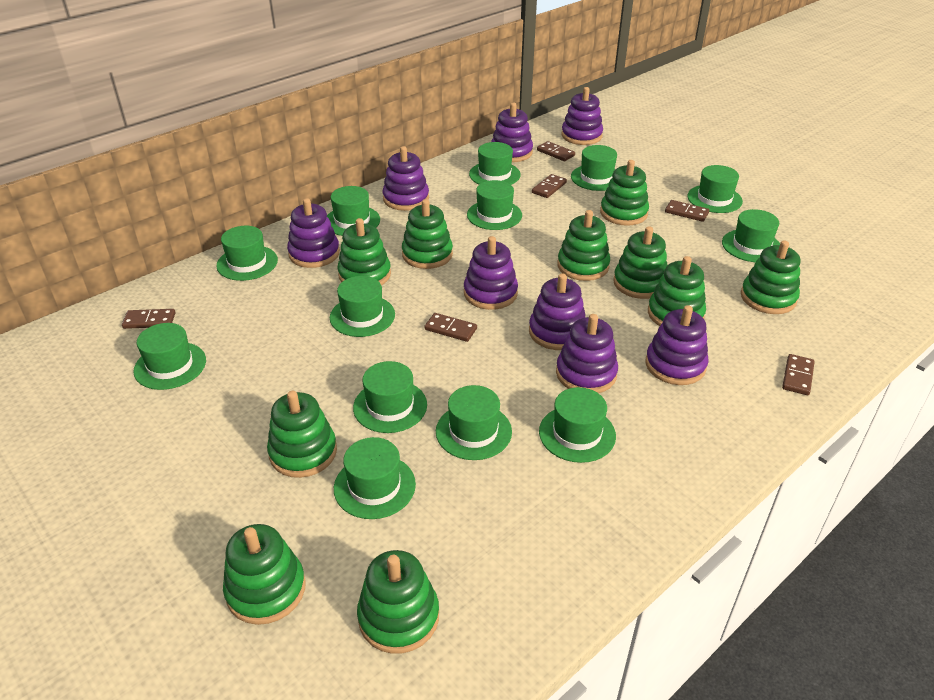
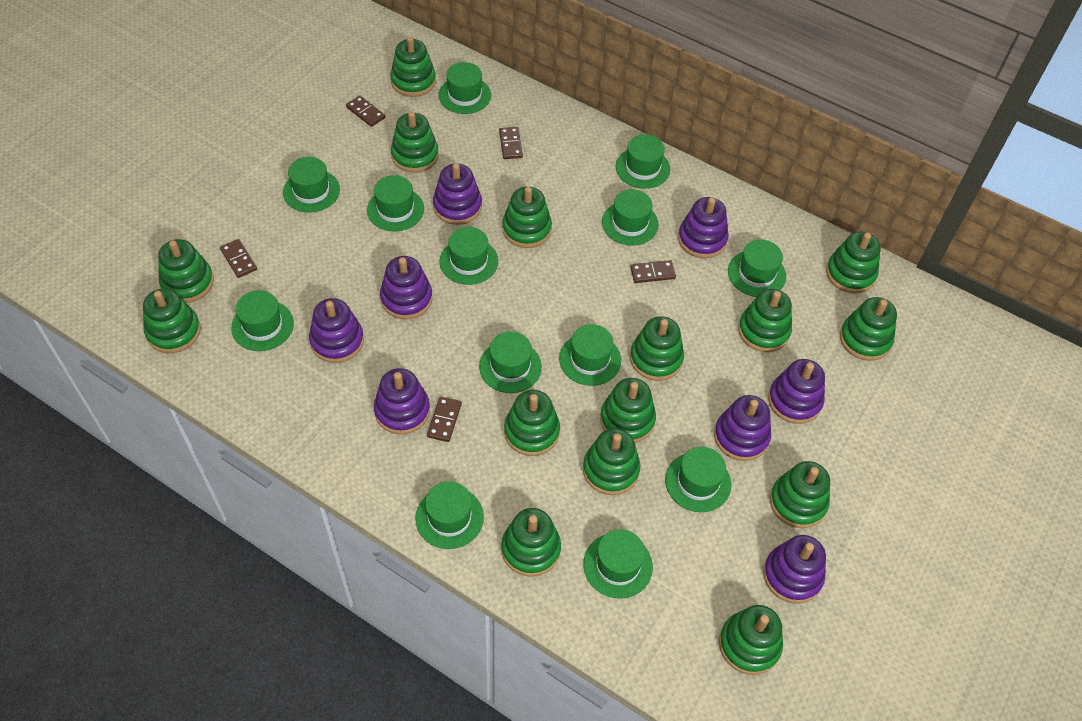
brown domino: 6 -> 5
green stacking toy: 10 -> 15

